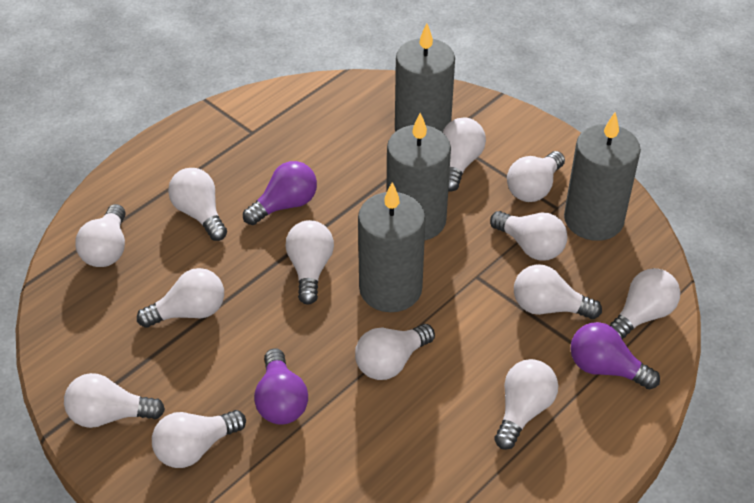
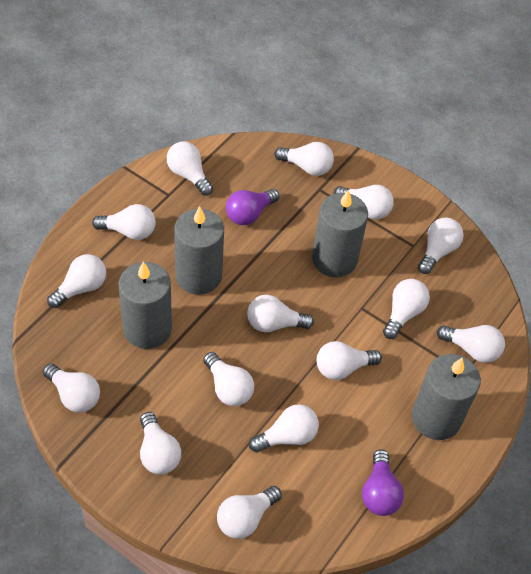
purple light bulb: 3 -> 2
white light bulb: 13 -> 15

